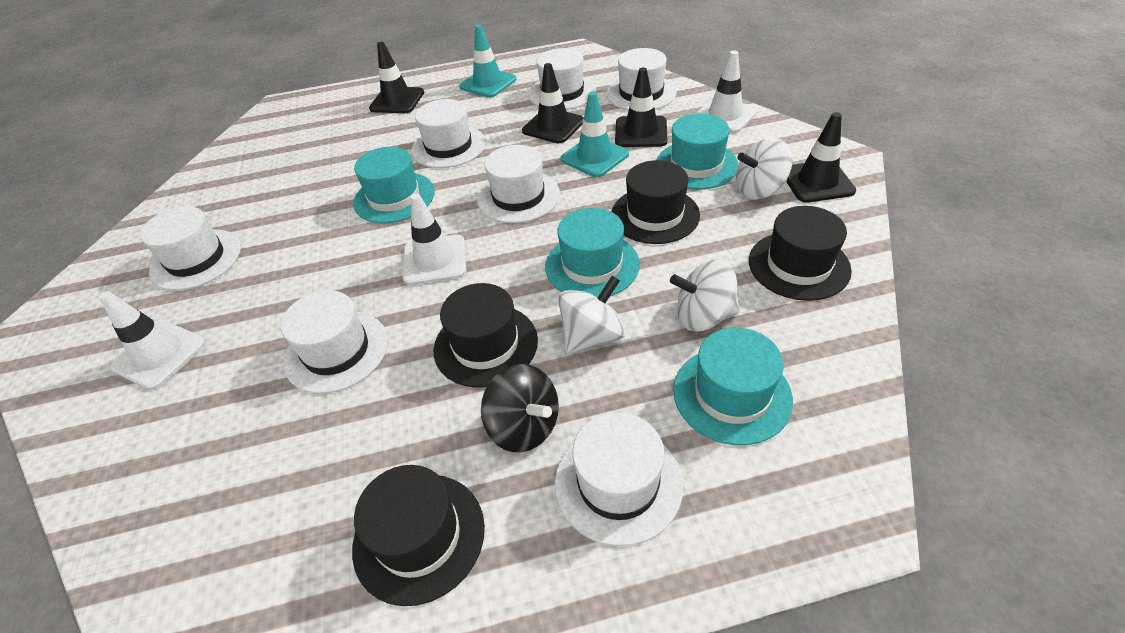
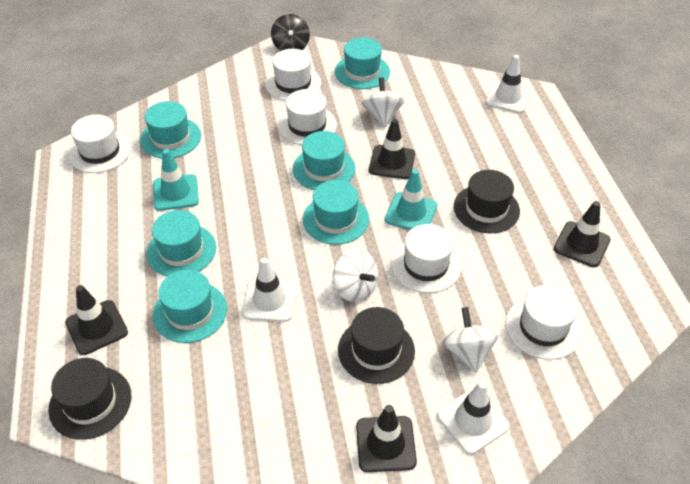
black hat: 4 -> 3
turquoise hat: 4 -> 6
white hat: 7 -> 5

